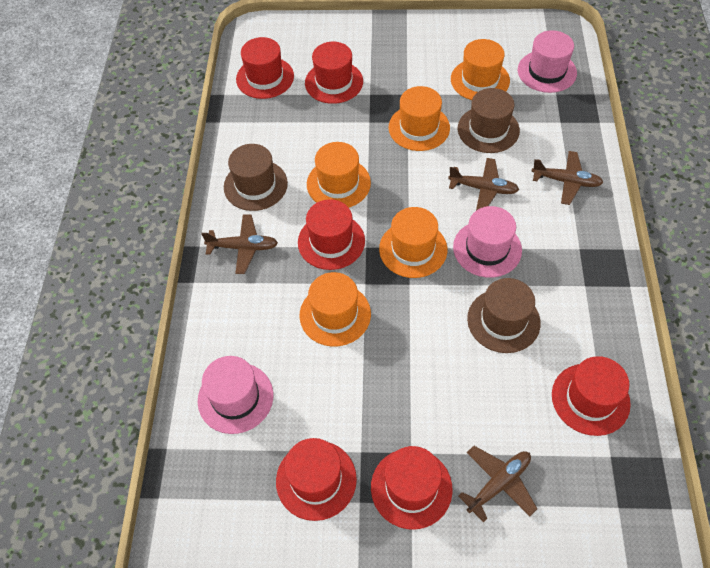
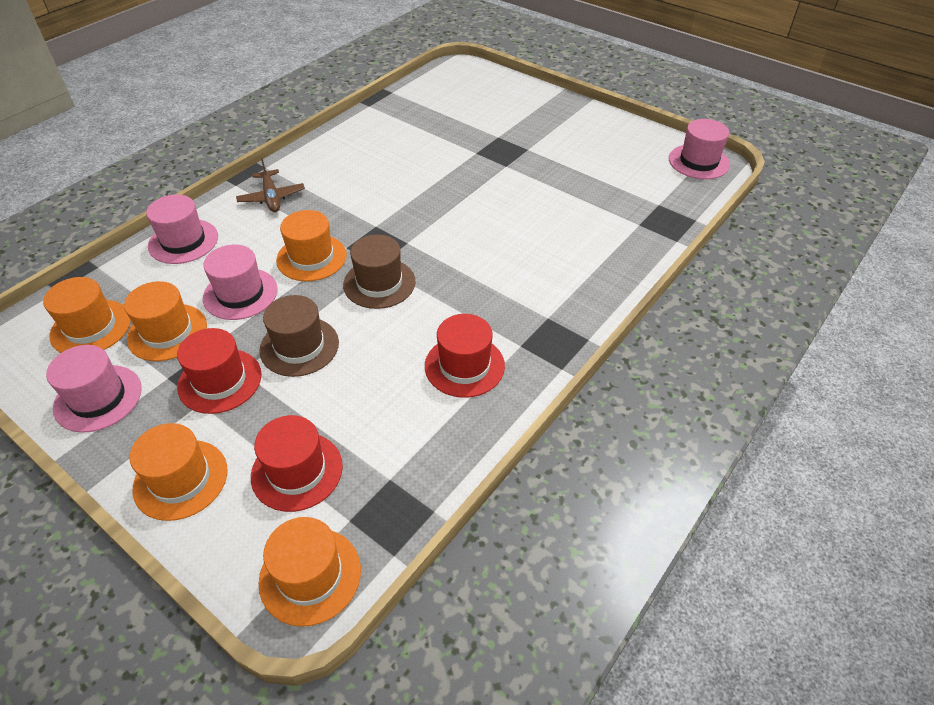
brown hat: 3 -> 2
brown plane: 4 -> 1
pink hat: 3 -> 4
red hat: 6 -> 3

